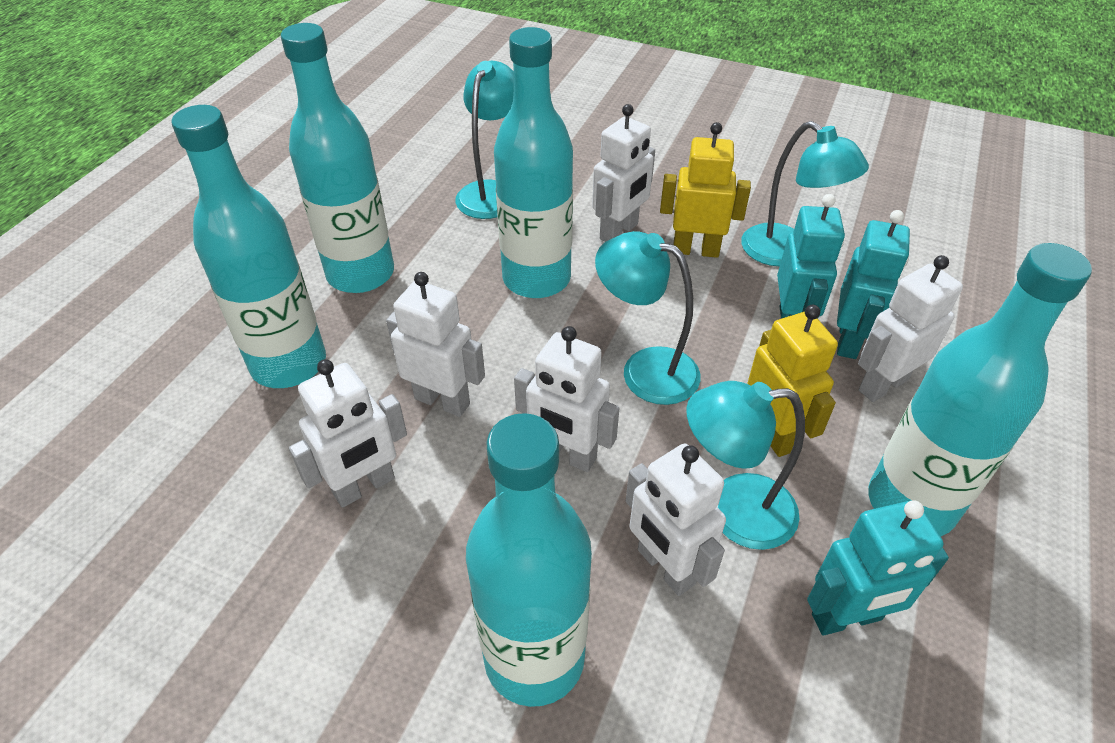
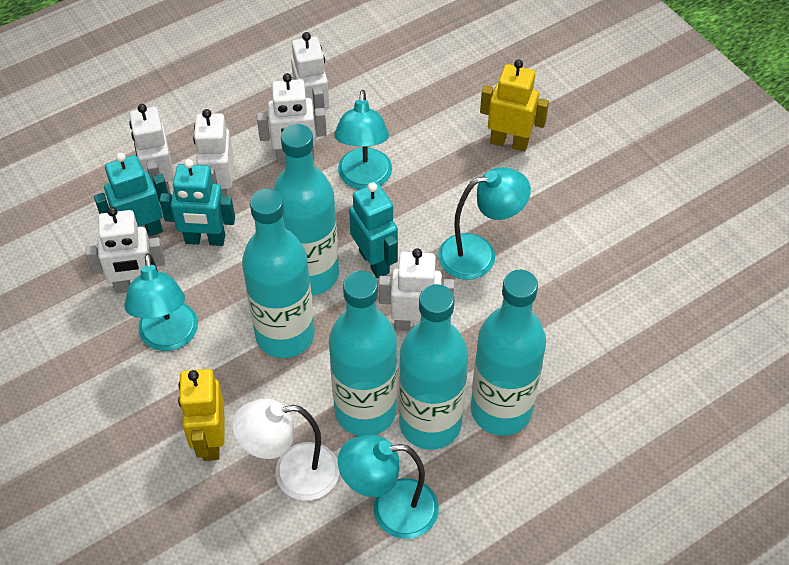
white lamp: 0 -> 1

